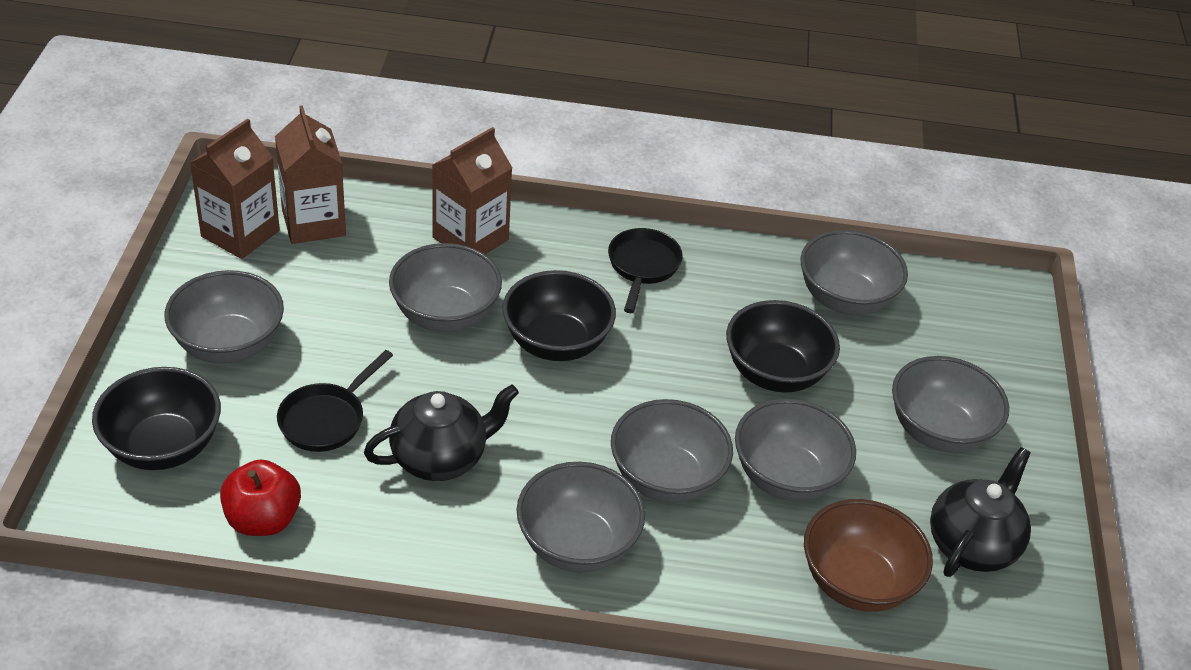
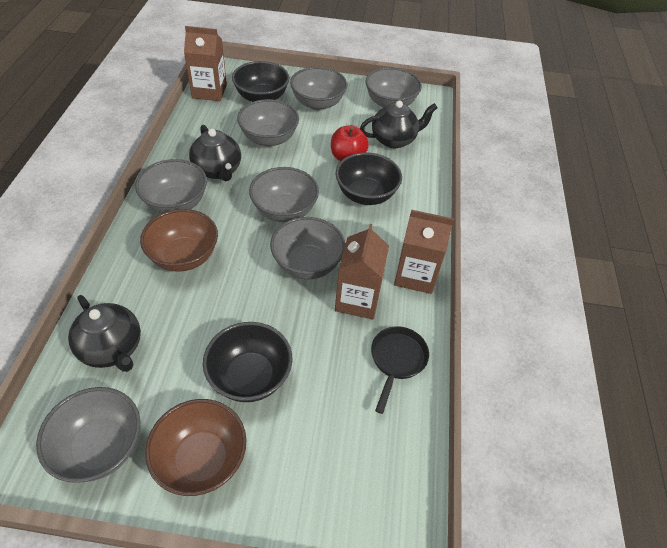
black pan: 2 -> 1
black teapot: 2 -> 3
brown bowl: 1 -> 2

